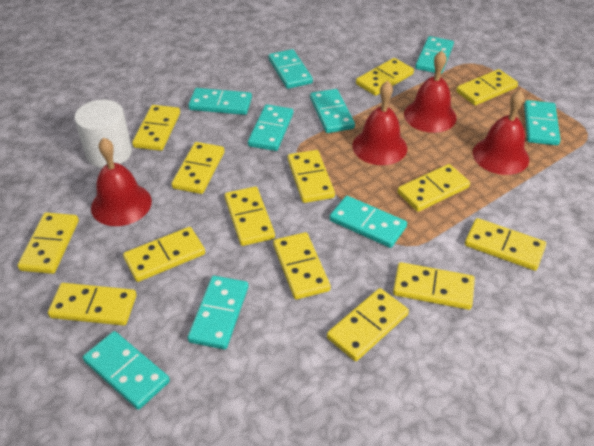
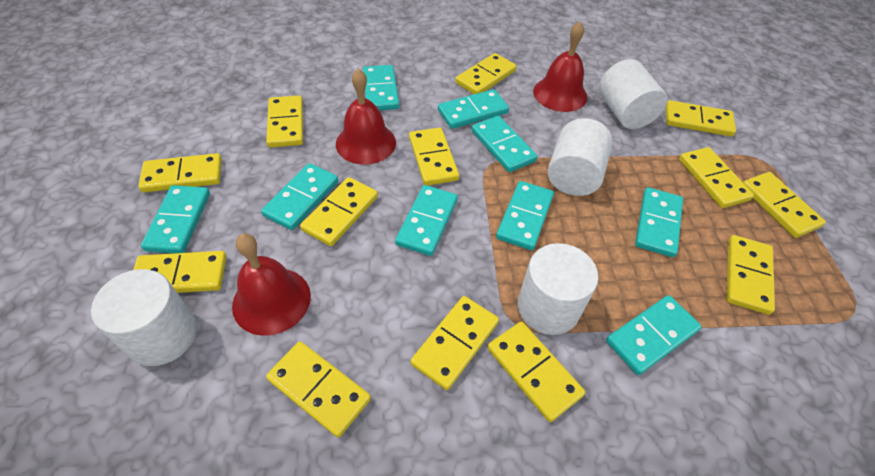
red bell: 4 -> 3
white cylinder: 1 -> 4
yellow domino: 14 -> 13

